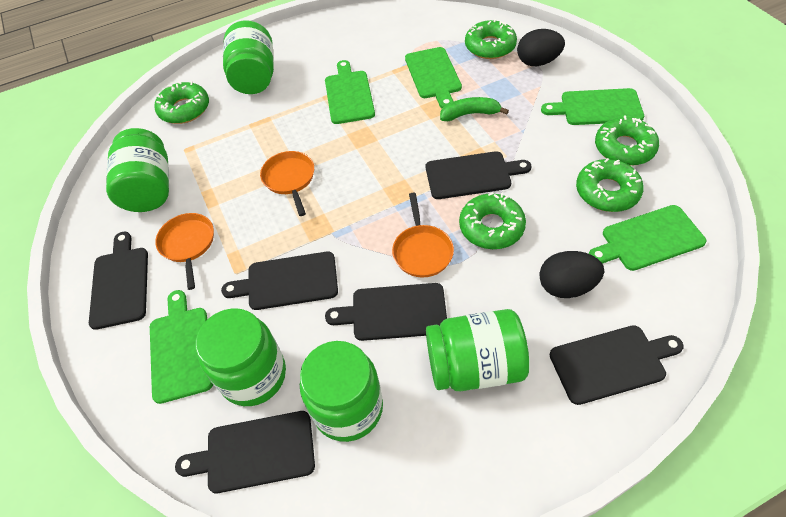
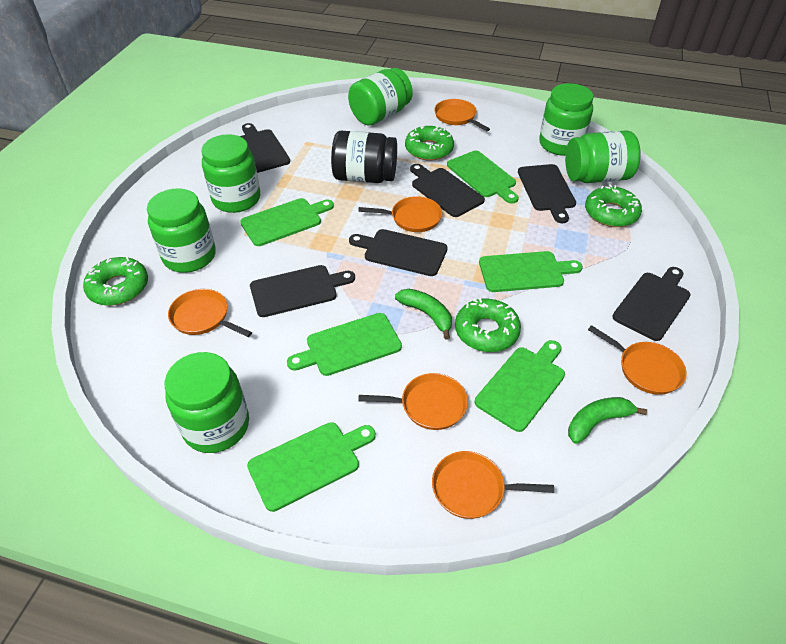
black egg: 2 -> 0
black jar: 0 -> 1
green banana: 1 -> 2
green cutting board: 5 -> 6
green donut: 5 -> 4
green jar: 5 -> 6
orange pan: 3 -> 6

